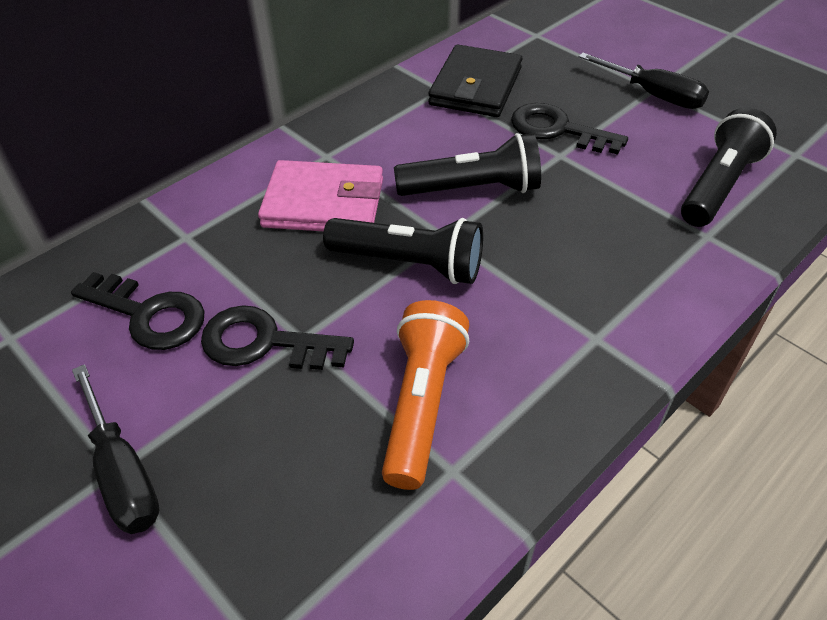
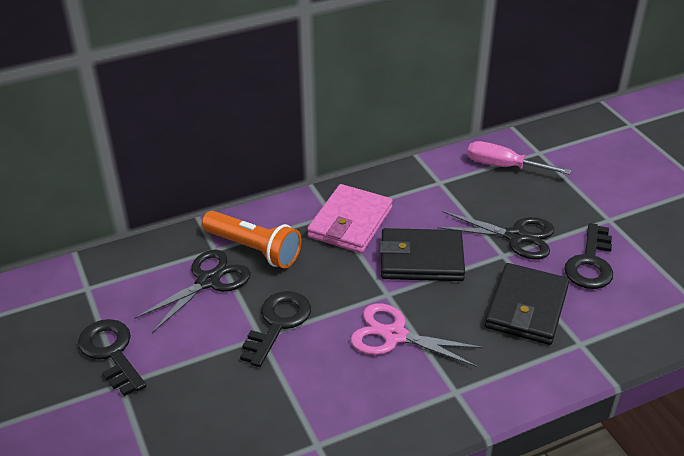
black flashlight: 3 -> 0
black scissors: 0 -> 2
black screwdriver: 2 -> 0
black wallet: 1 -> 2
pink scissors: 0 -> 1
pink screwdriver: 0 -> 1

